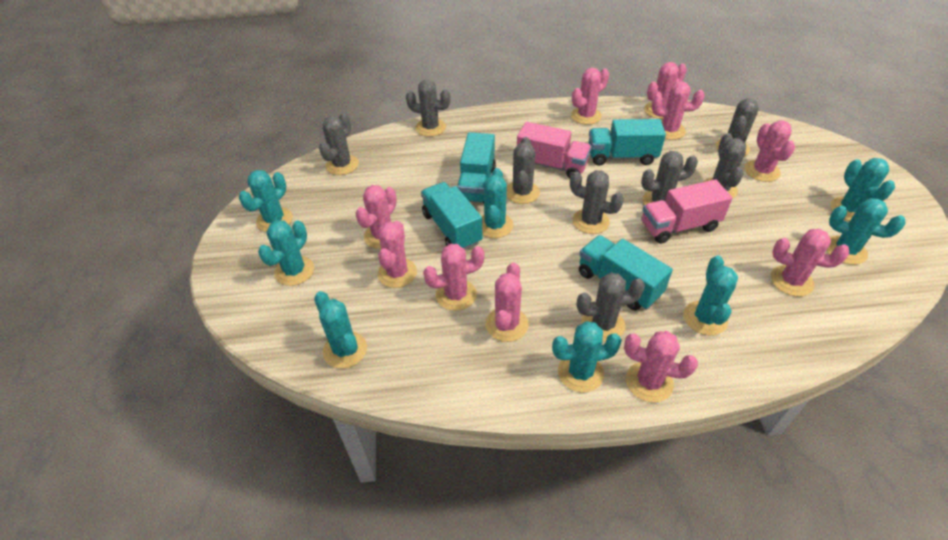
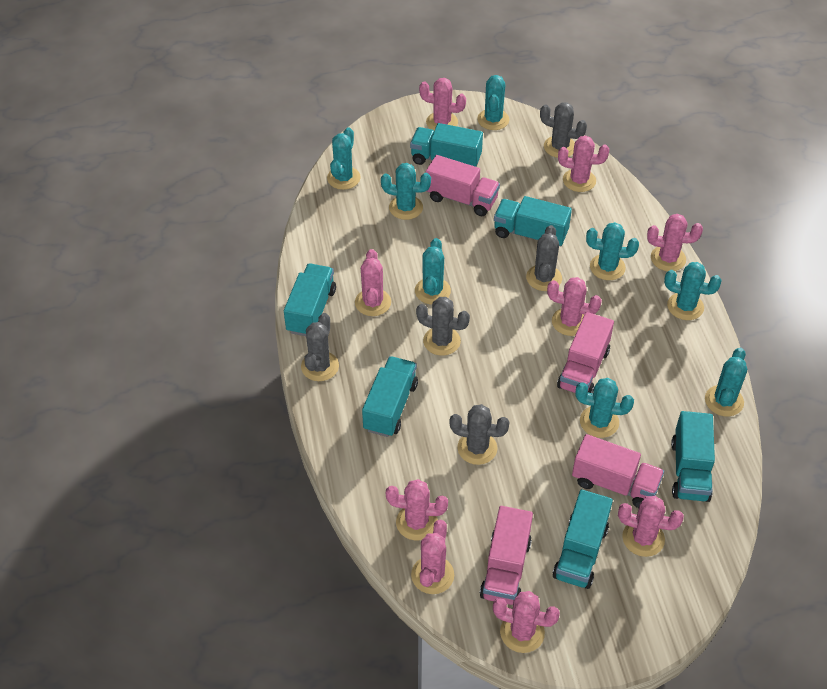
grey cactus: 8 -> 5
pink cactus: 10 -> 9
pink truck: 2 -> 4
turquoise truck: 4 -> 6

